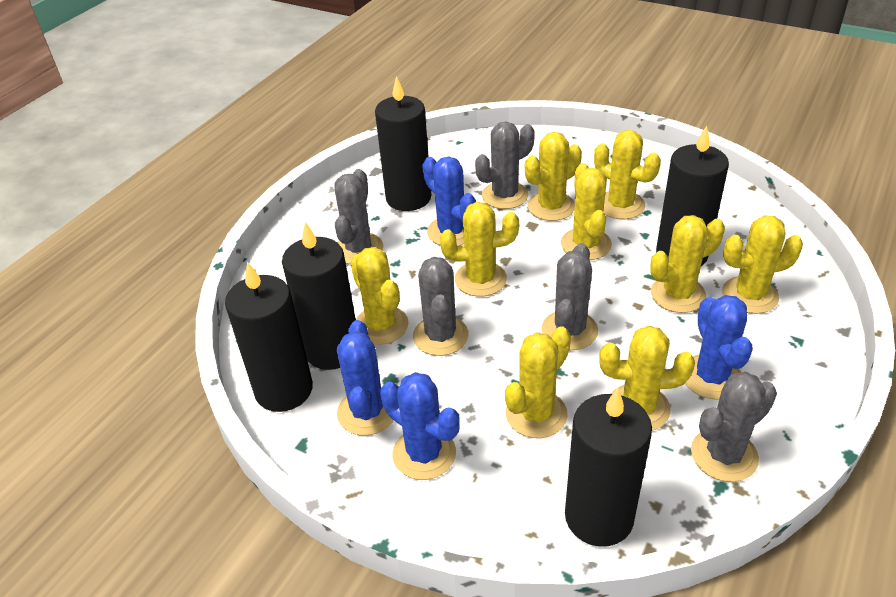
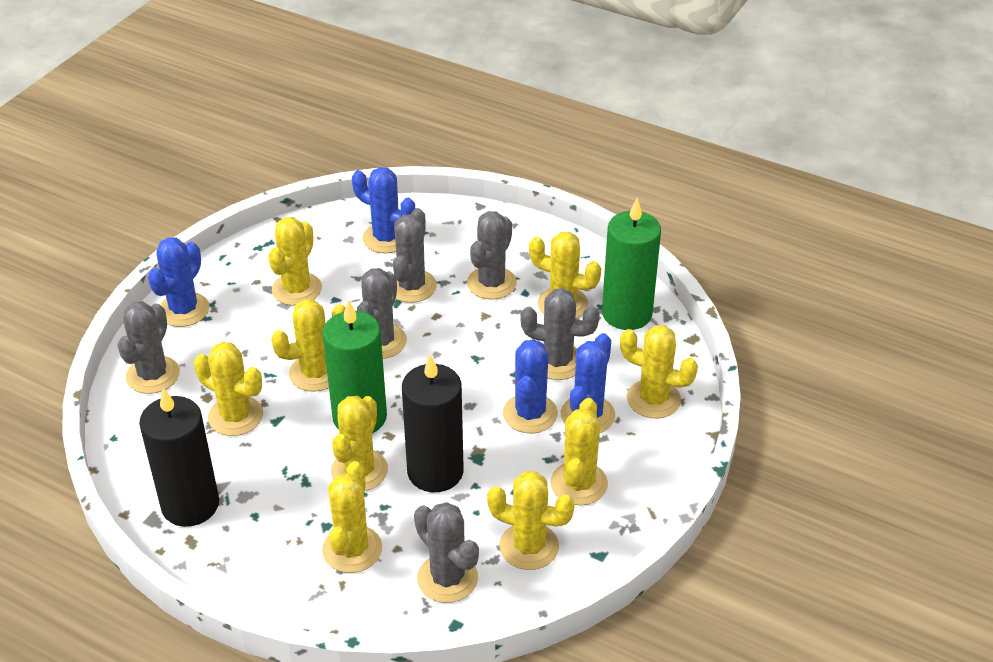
black candle: 5 -> 2
green candle: 0 -> 2
grey cactus: 5 -> 6

